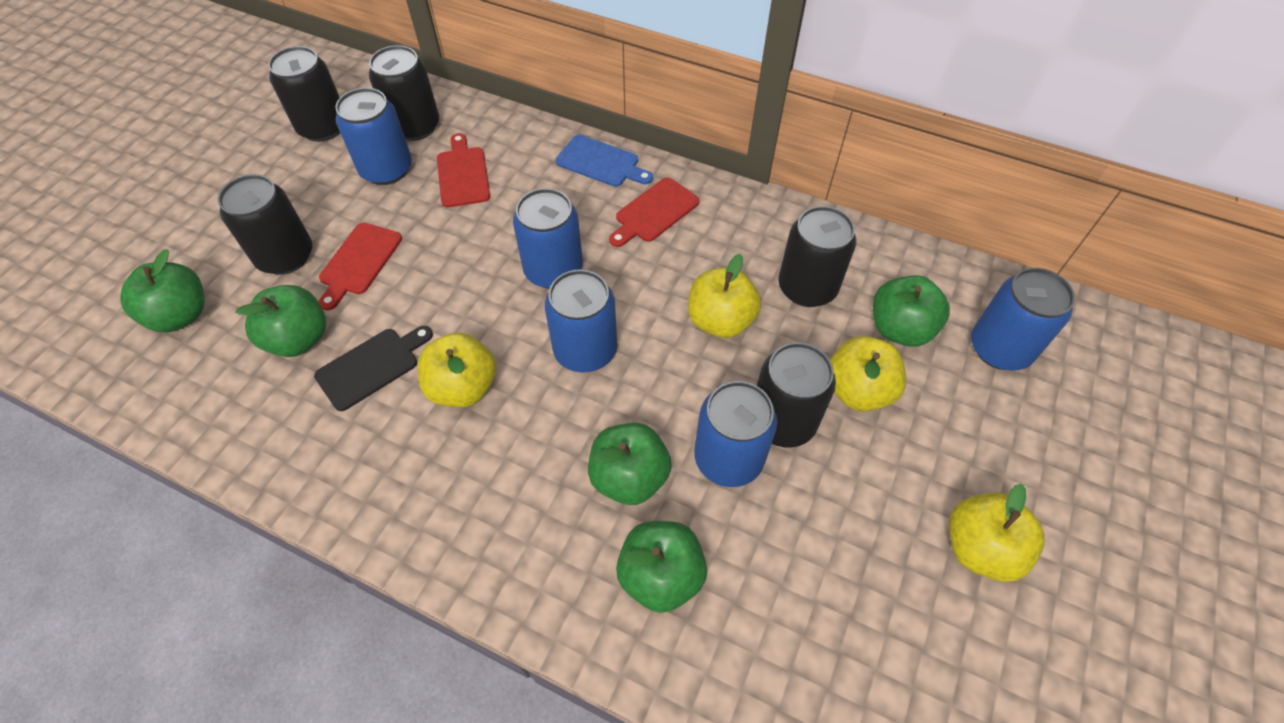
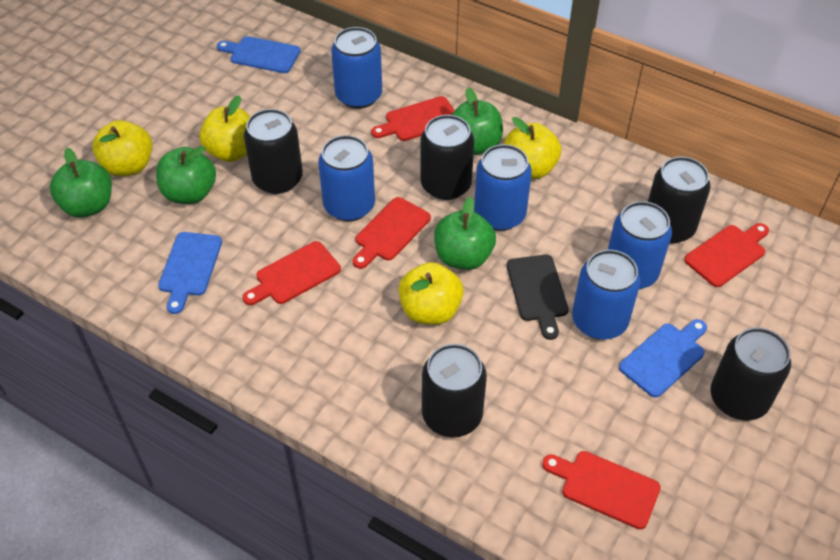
blue cutting board: 1 -> 3
green apple: 5 -> 4
red cutting board: 3 -> 5

